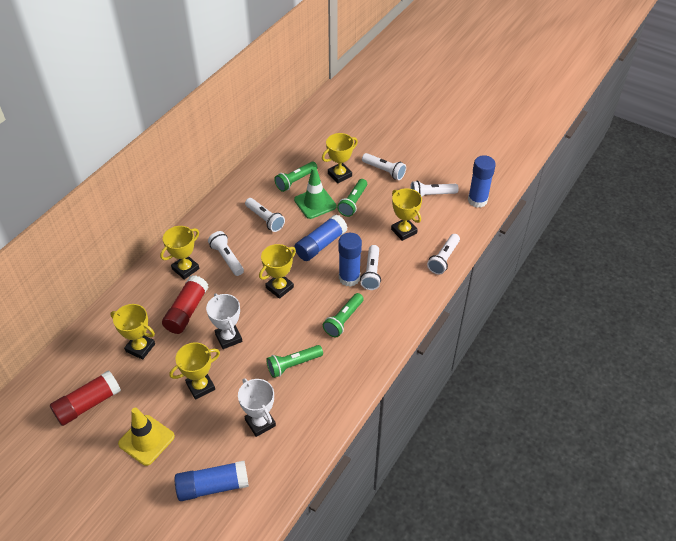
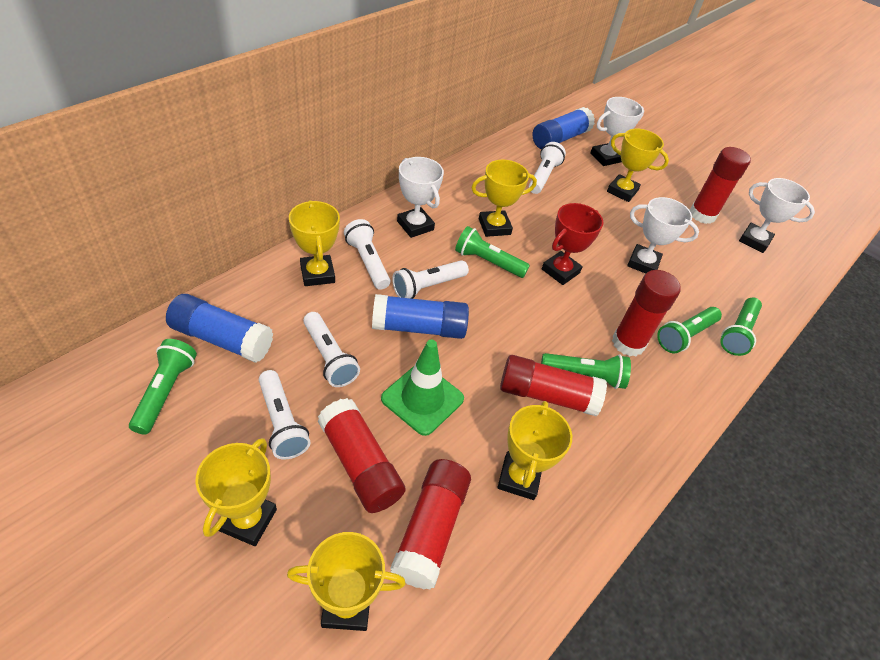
blue glue stick: 4 -> 3
green flashlight: 4 -> 5
red glue stick: 2 -> 5
red trophy: 0 -> 1
white flashlight: 6 -> 5
white trophy: 2 -> 4
yellow traffic cone: 1 -> 0

